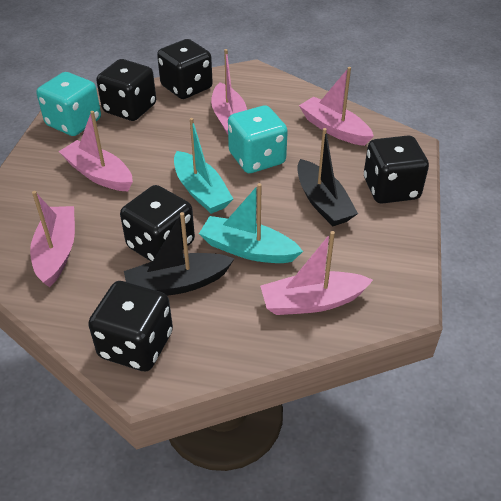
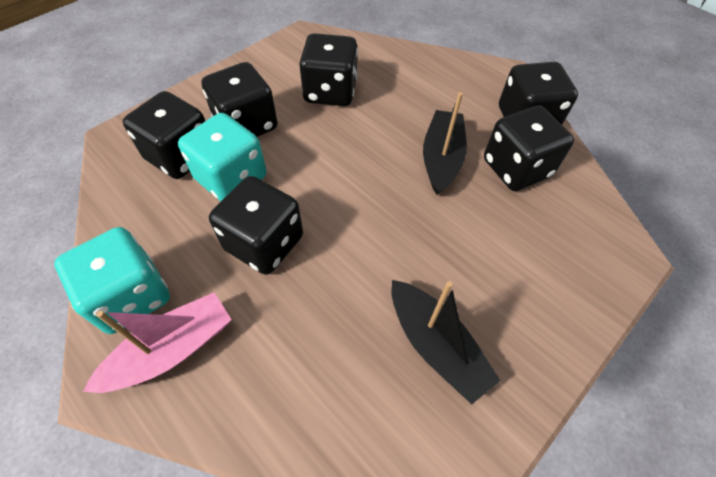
black dice: 5 -> 6
pink boat: 5 -> 1
turquoise boat: 2 -> 0

